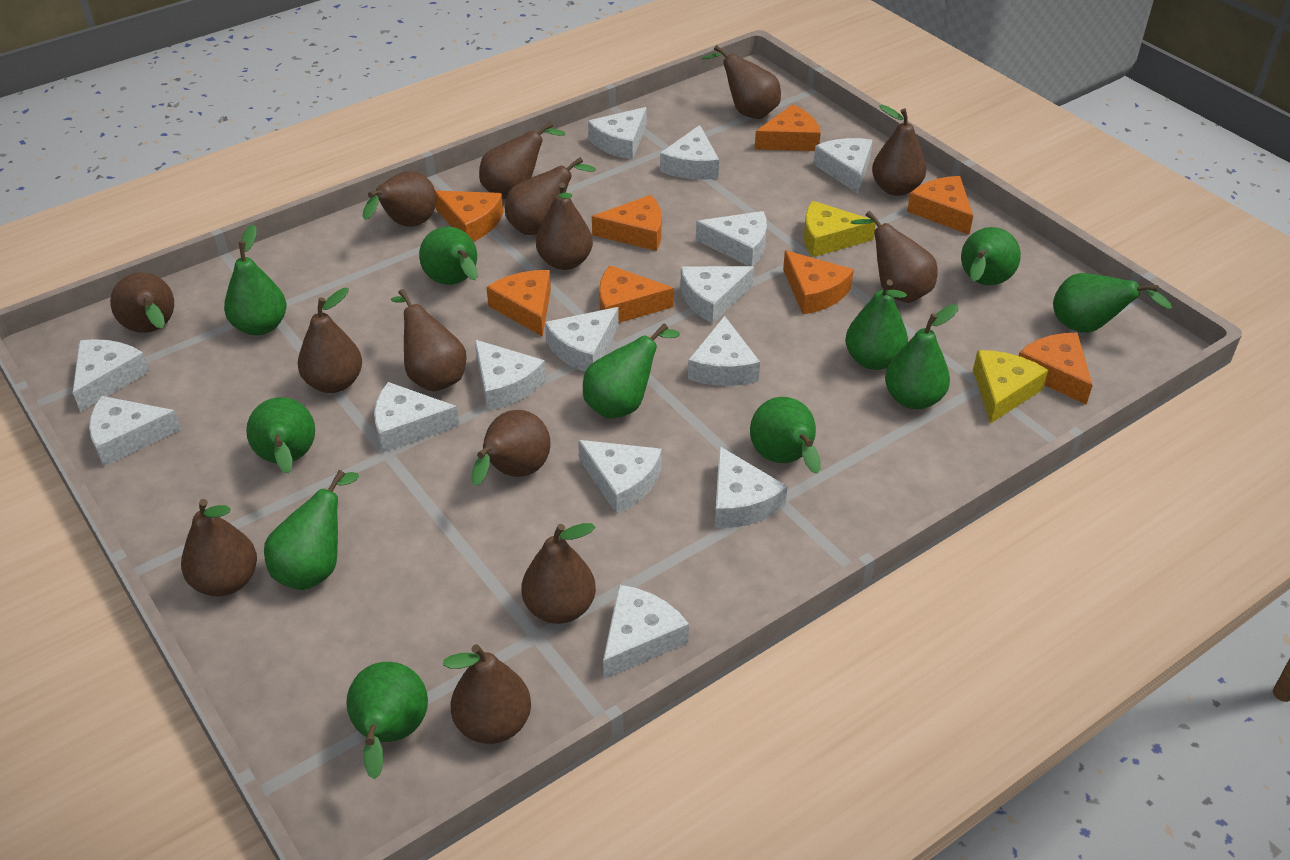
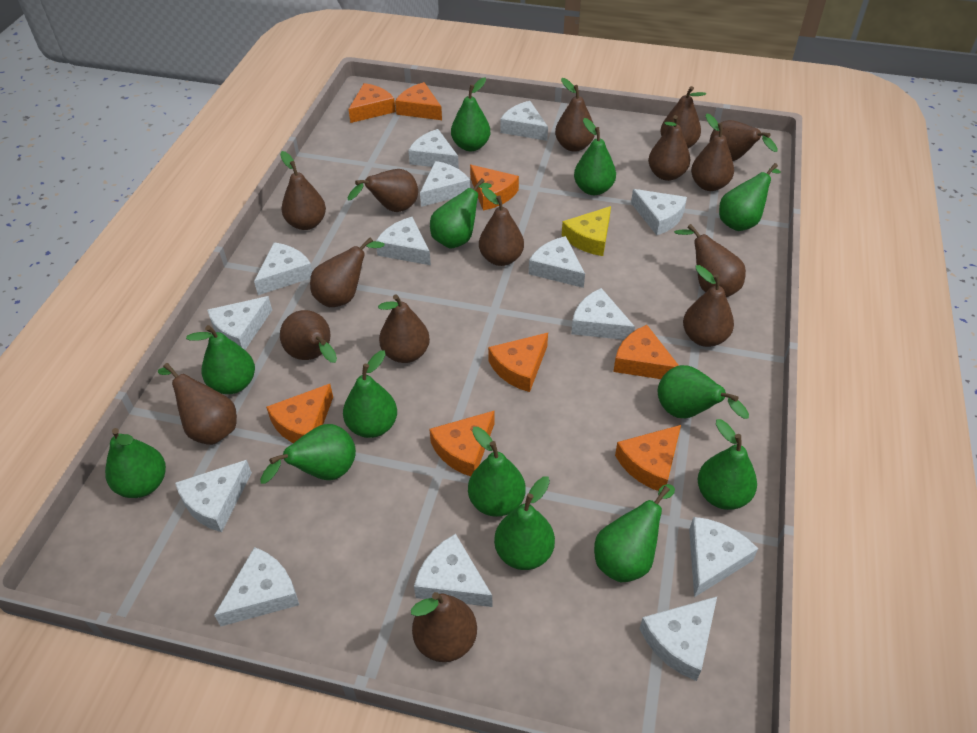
brown pear: 14 -> 15
green pear: 11 -> 13
yellow cheese: 2 -> 1

